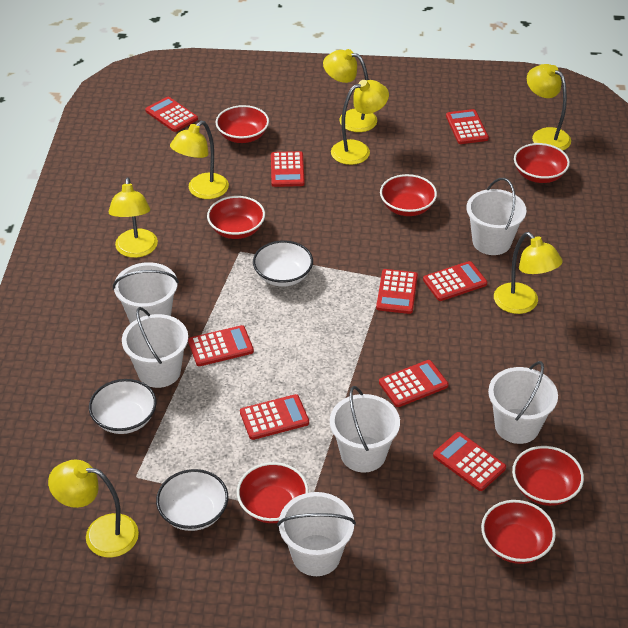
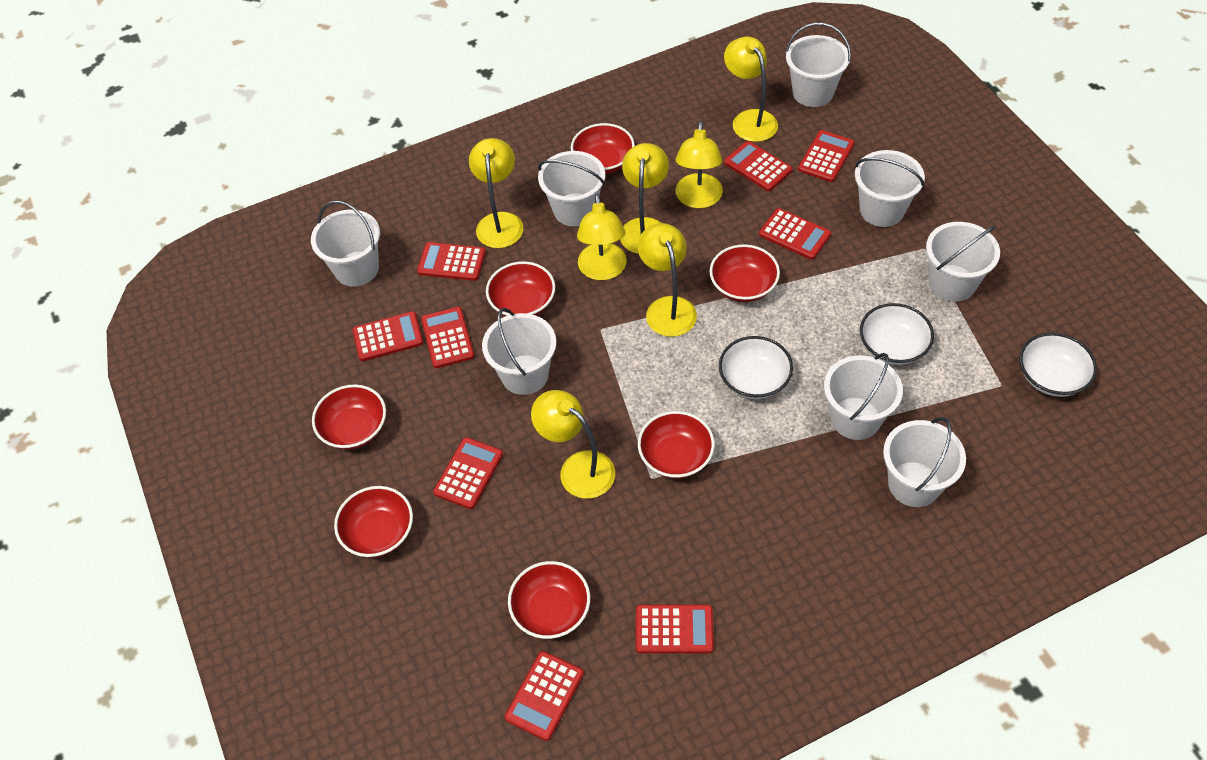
white bucket: 6 -> 8

